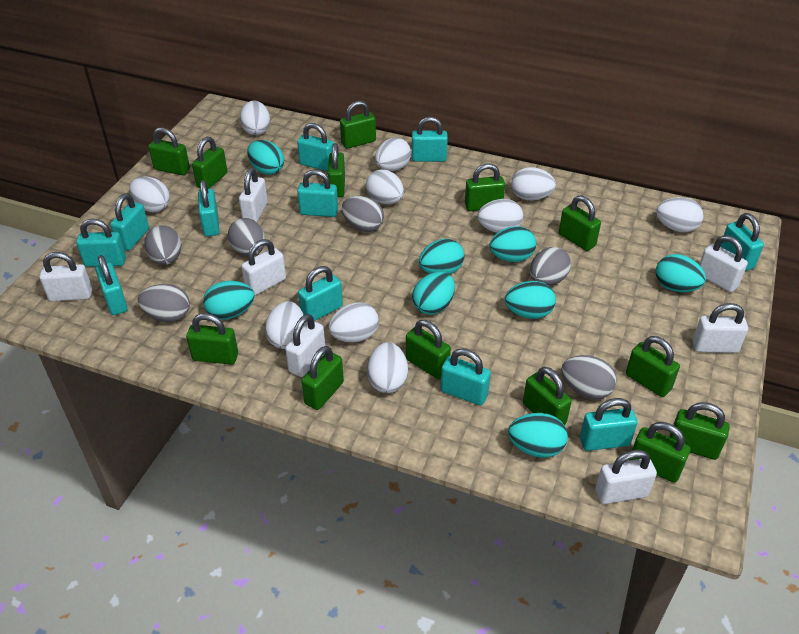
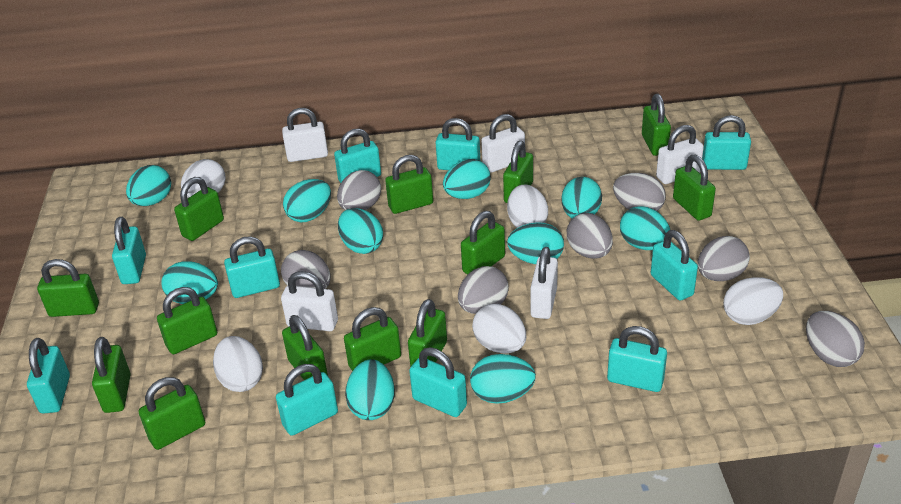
grey egg: 6 -> 7
turquoise egg: 8 -> 10
turquoise padlock: 11 -> 10
white egg: 10 -> 5
white padlock: 7 -> 5

